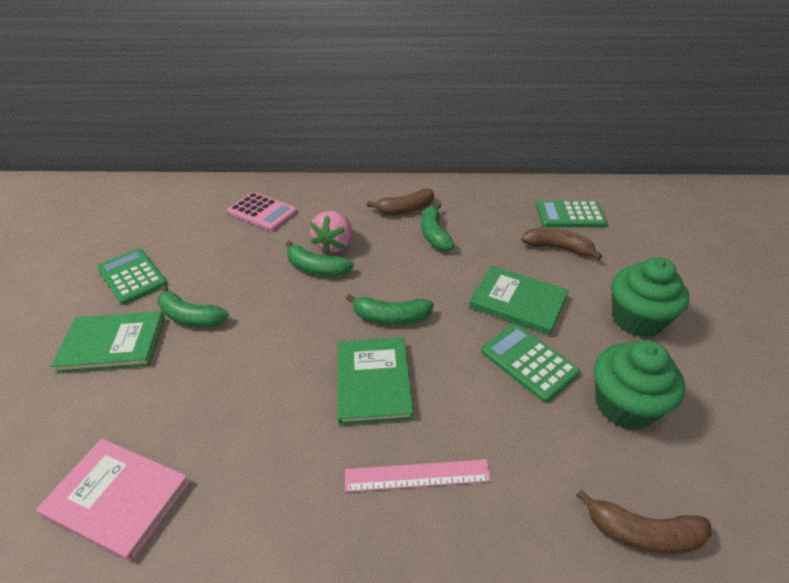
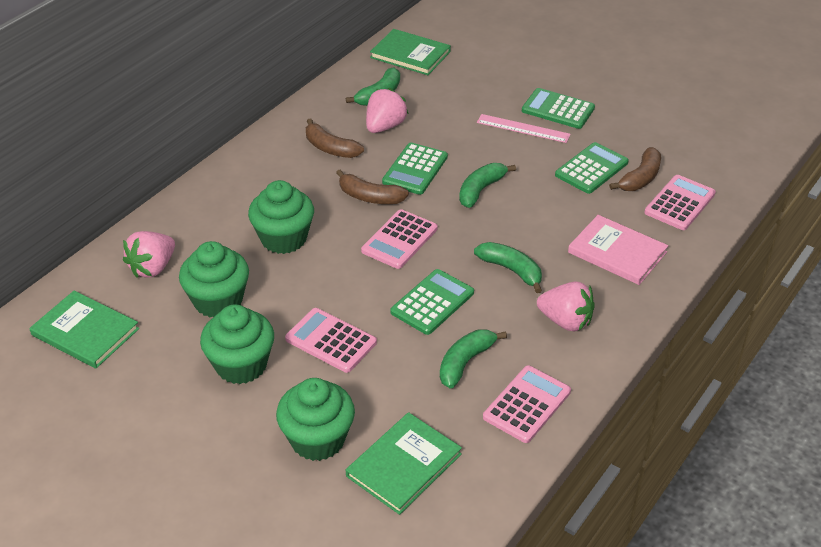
green calculator: 3 -> 4
green cupcake: 2 -> 4
pink calculator: 1 -> 4
pink strawberry: 1 -> 3

